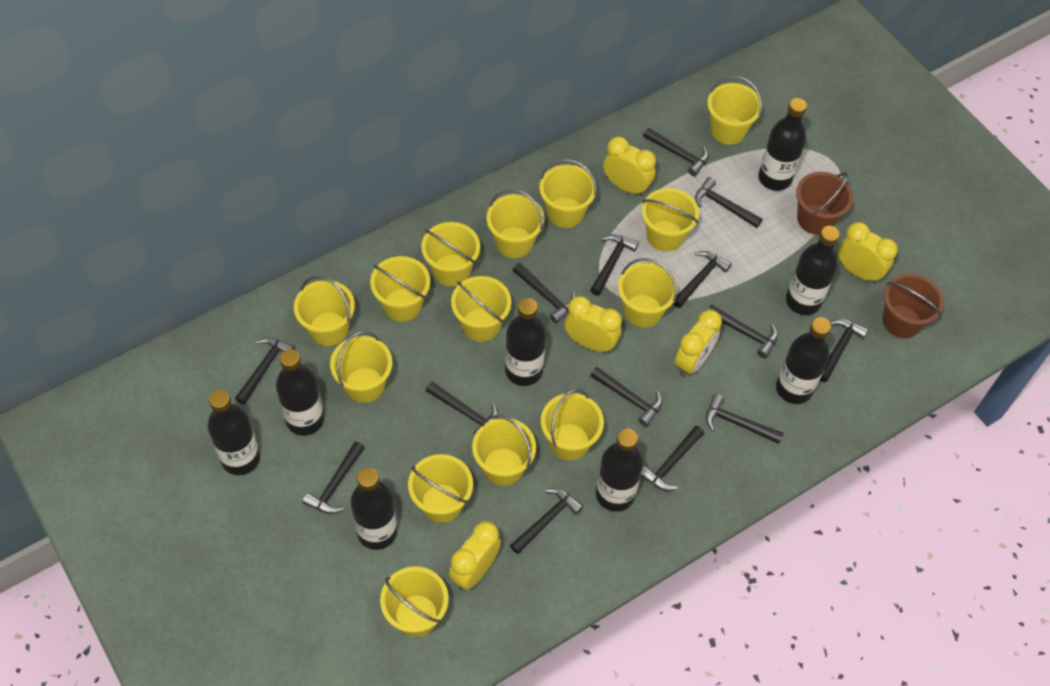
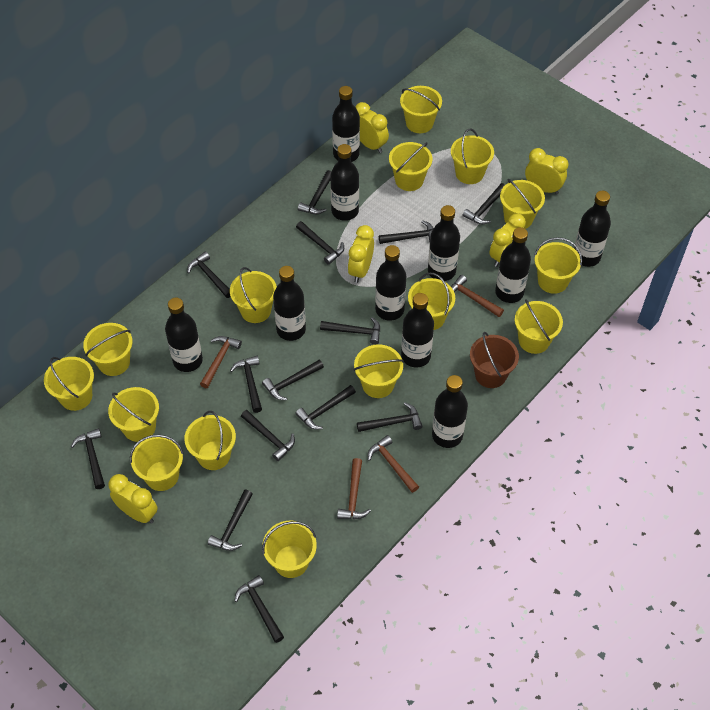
black bottle: 8 -> 10
brown bucket: 2 -> 1
brown hammer: 0 -> 4
yellow bucket: 14 -> 15

